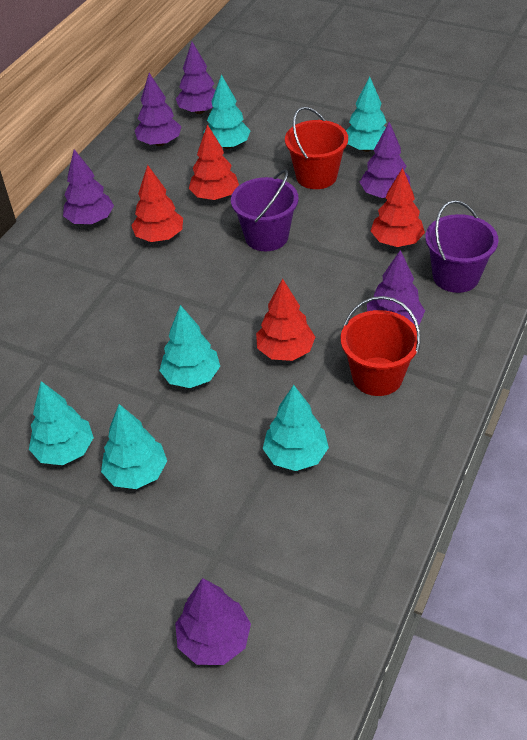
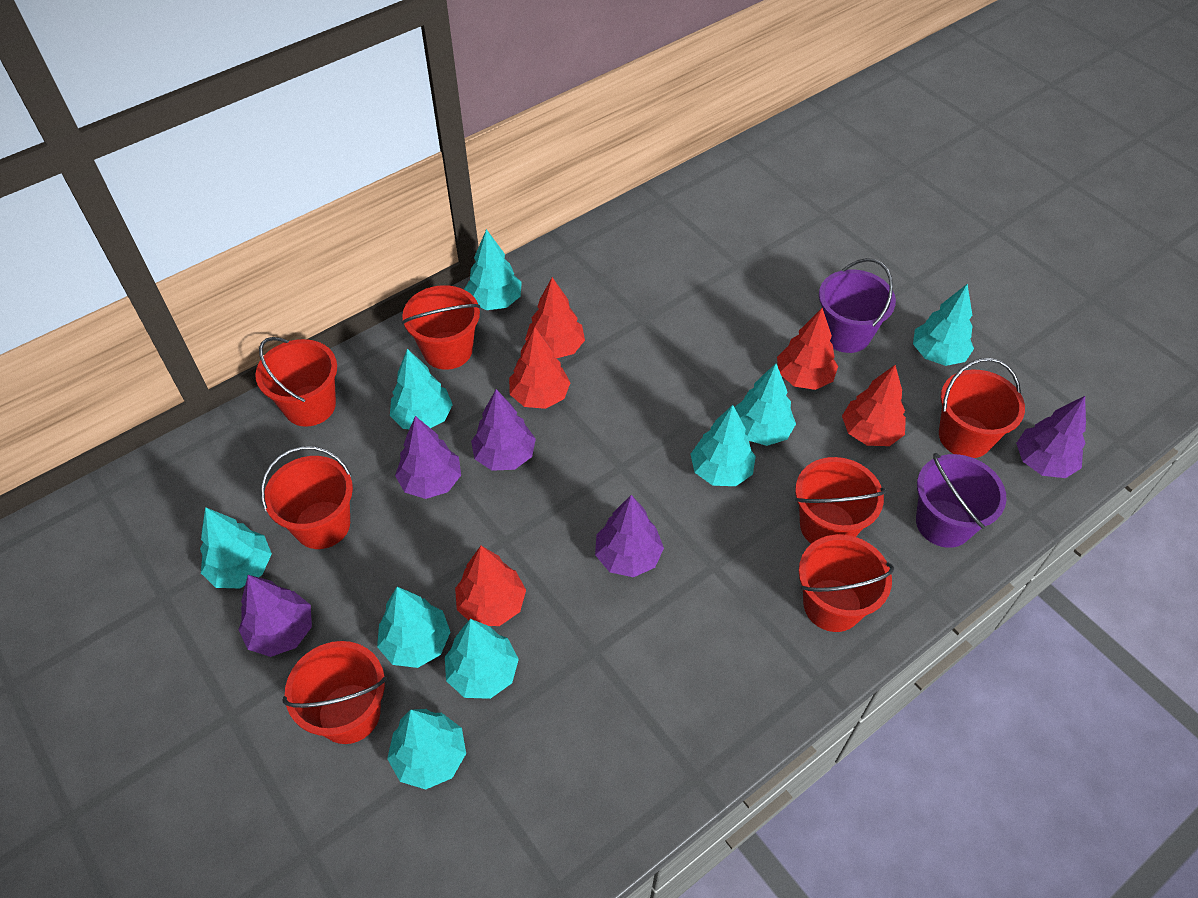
purple tree: 6 -> 5
red bucket: 2 -> 7
red tree: 4 -> 5
turquoise tree: 6 -> 9

